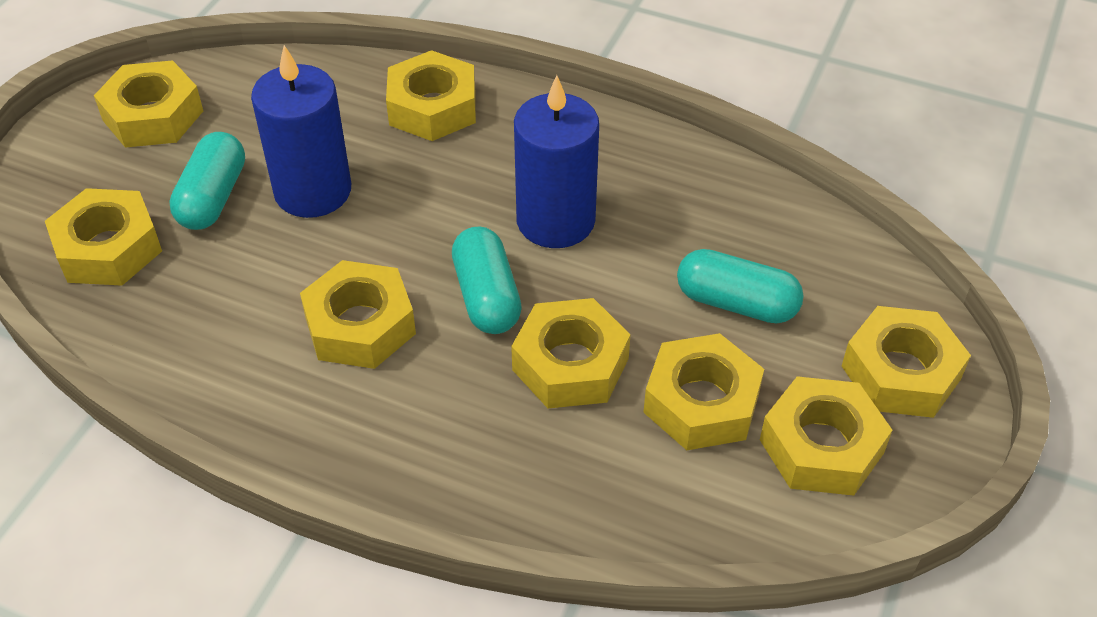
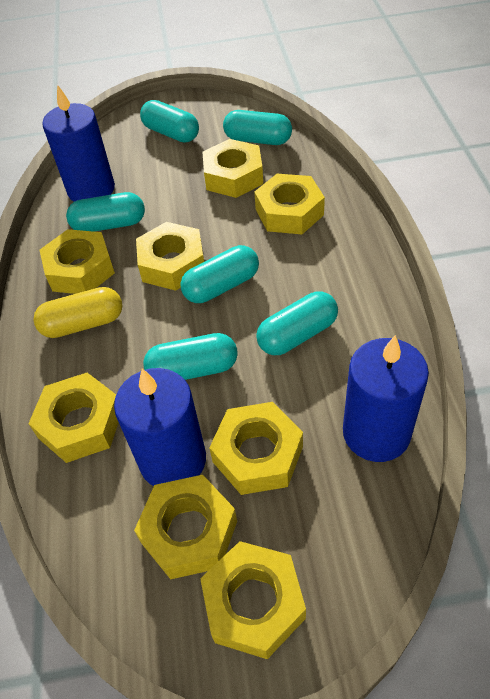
blue candle: 2 -> 3
turquoise capsule: 3 -> 6
yellow capsule: 0 -> 1

